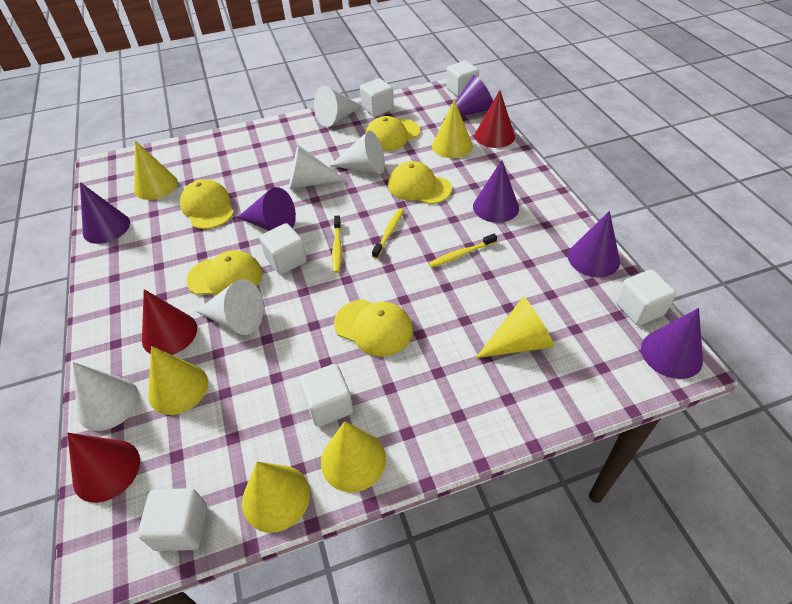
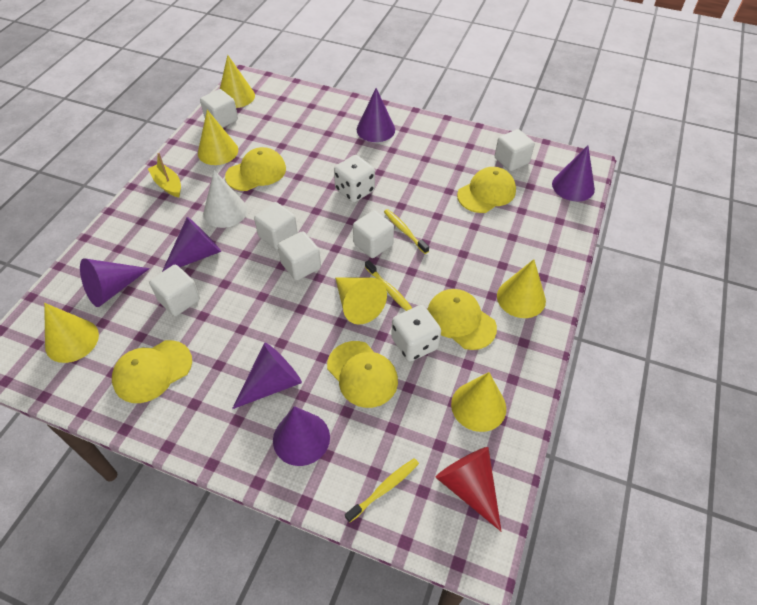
red cone: 3 -> 1
white cone: 5 -> 1
white dice: 0 -> 2
yellow boat: 0 -> 1

